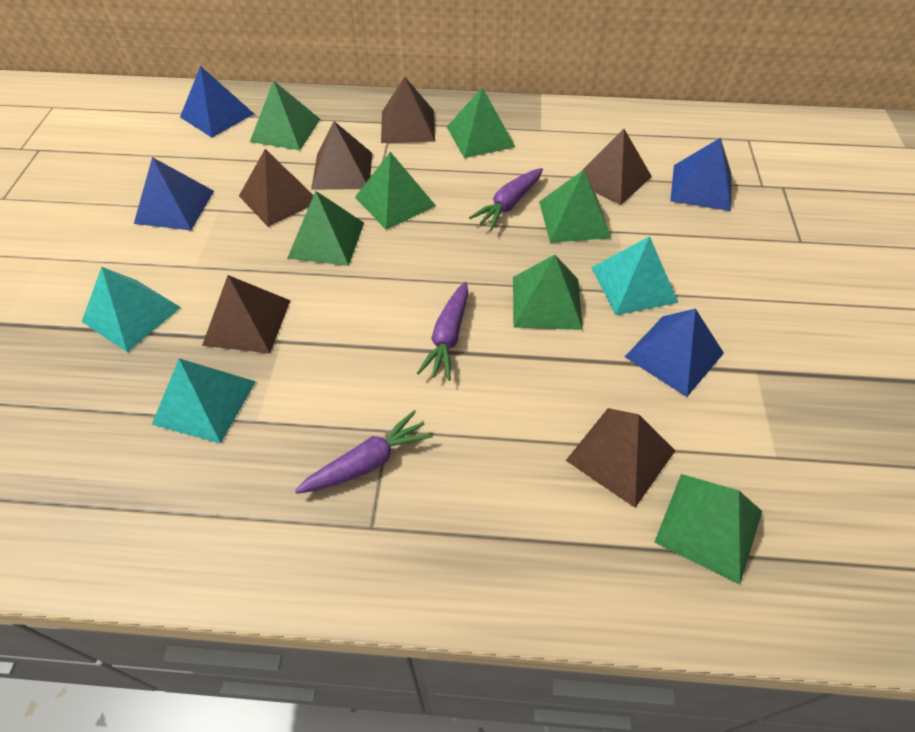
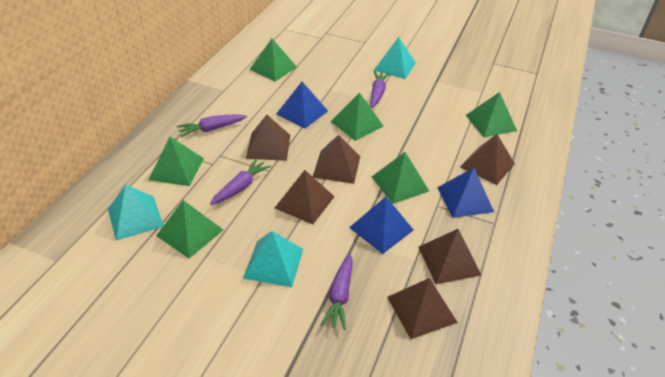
blue pyramid: 4 -> 3
green pyramid: 7 -> 6
purple carrot: 3 -> 4

